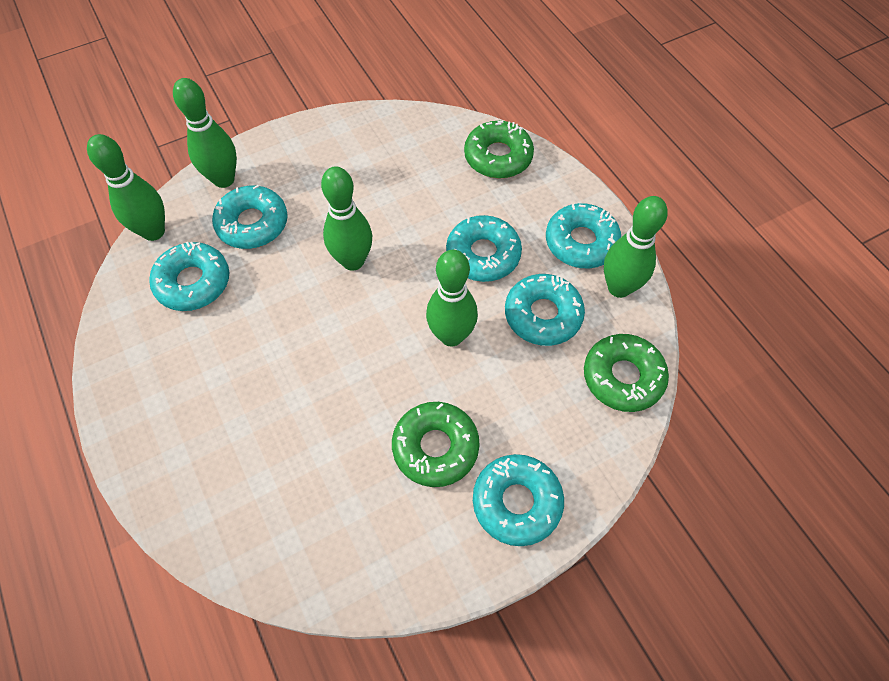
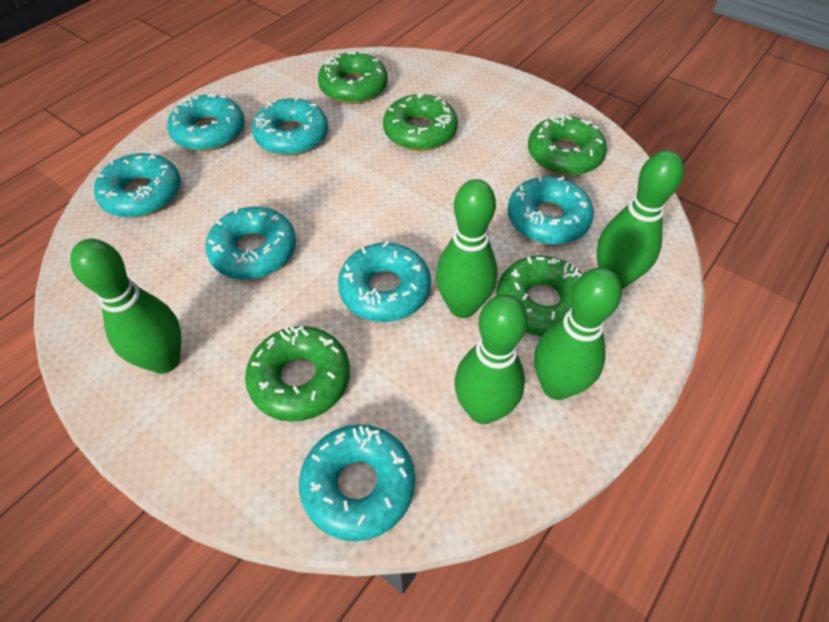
green donut: 3 -> 5
turquoise donut: 6 -> 7

